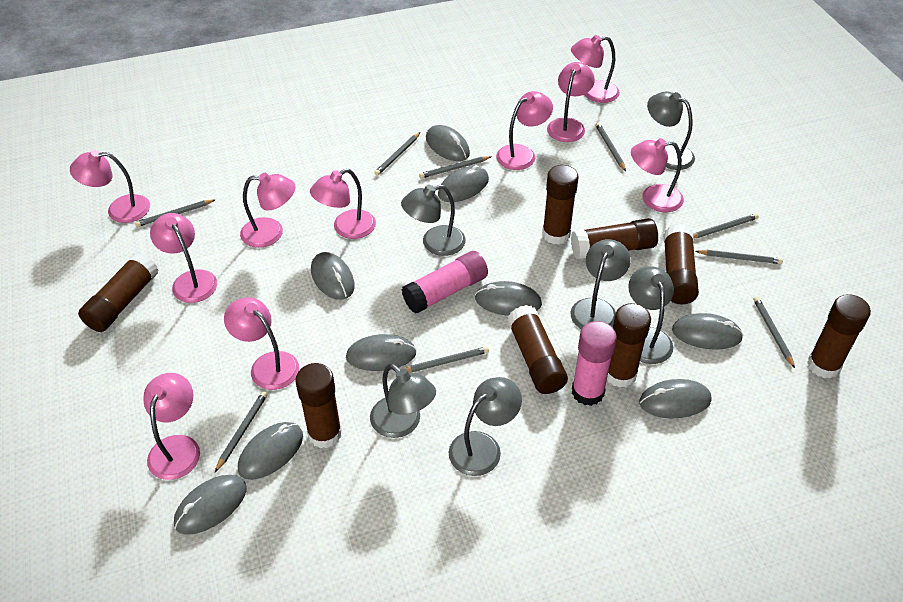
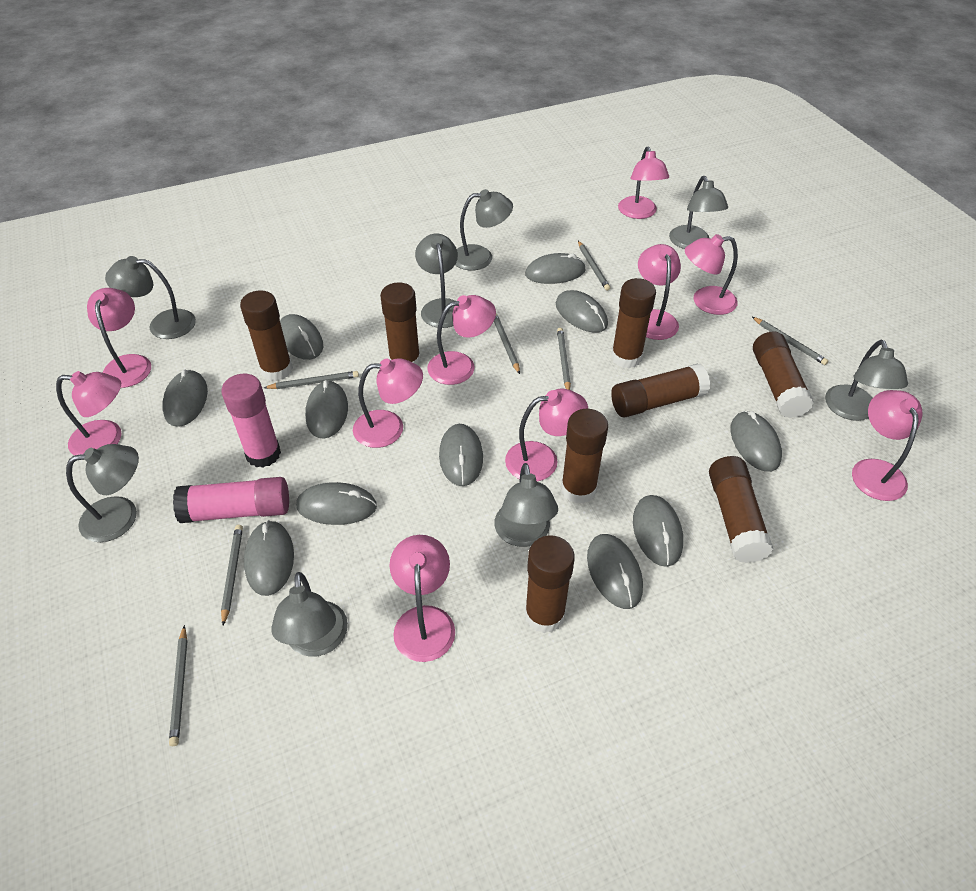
grey lamp: 6 -> 8
grey mouse: 9 -> 11
grey pencil: 9 -> 7

